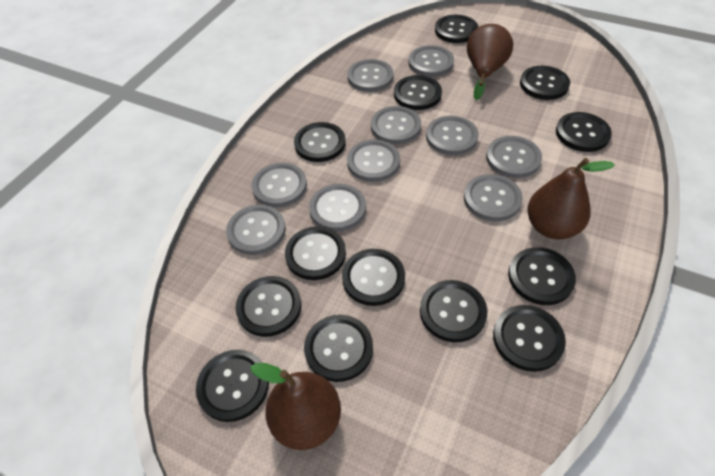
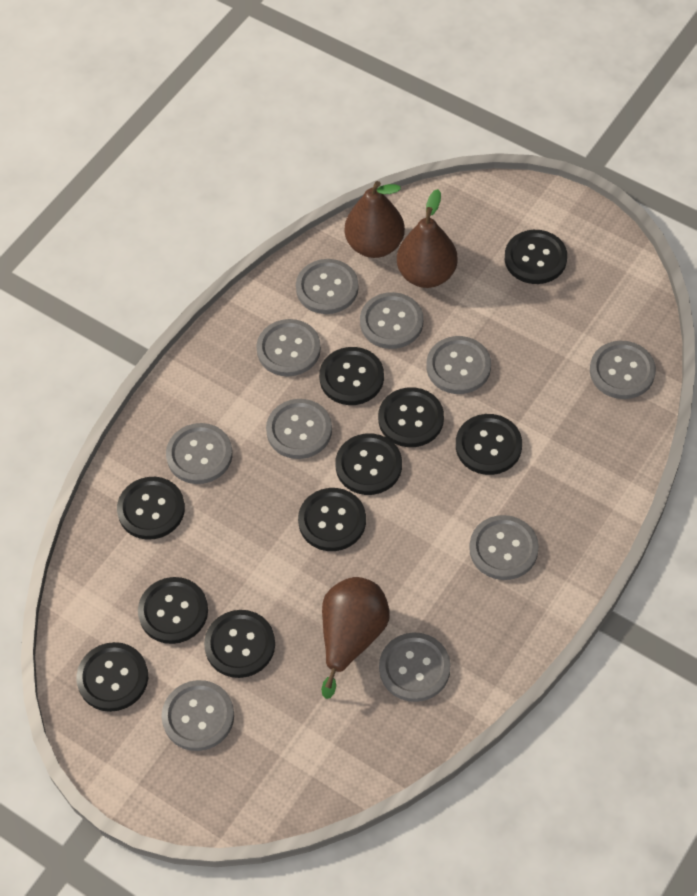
black button: 13 -> 10

